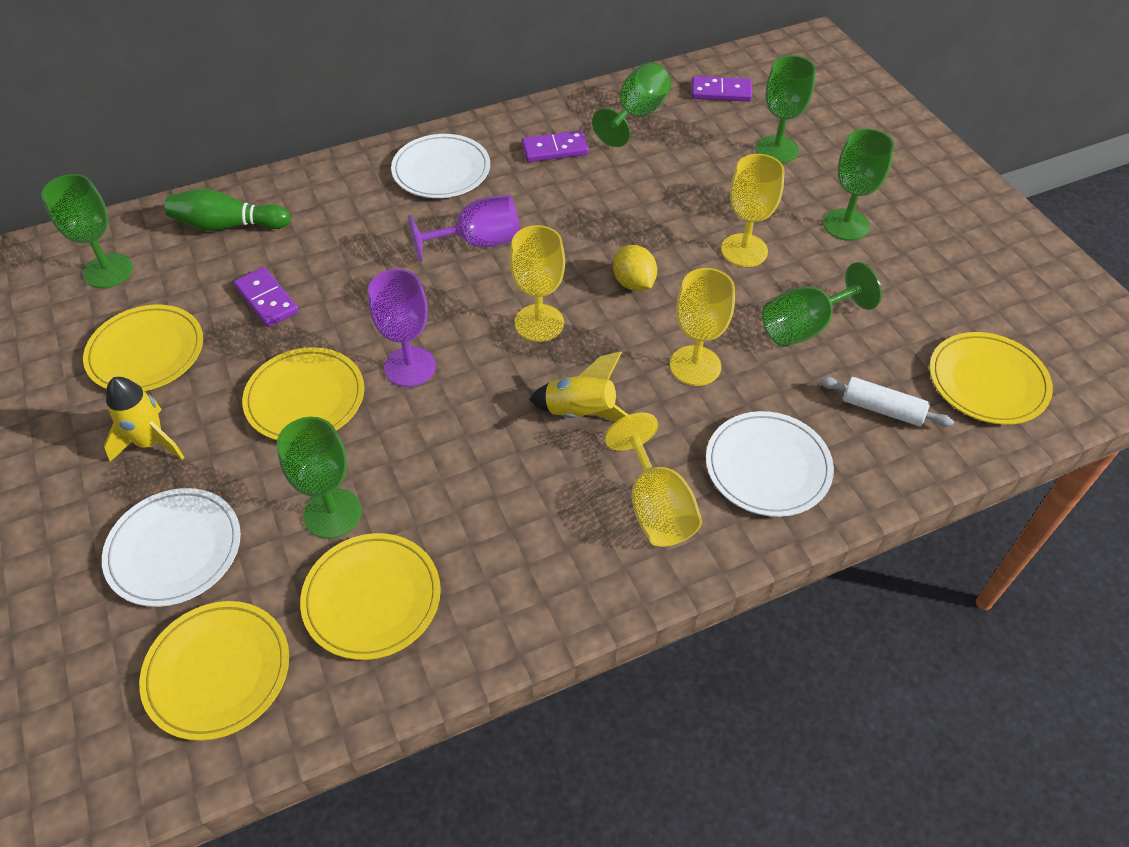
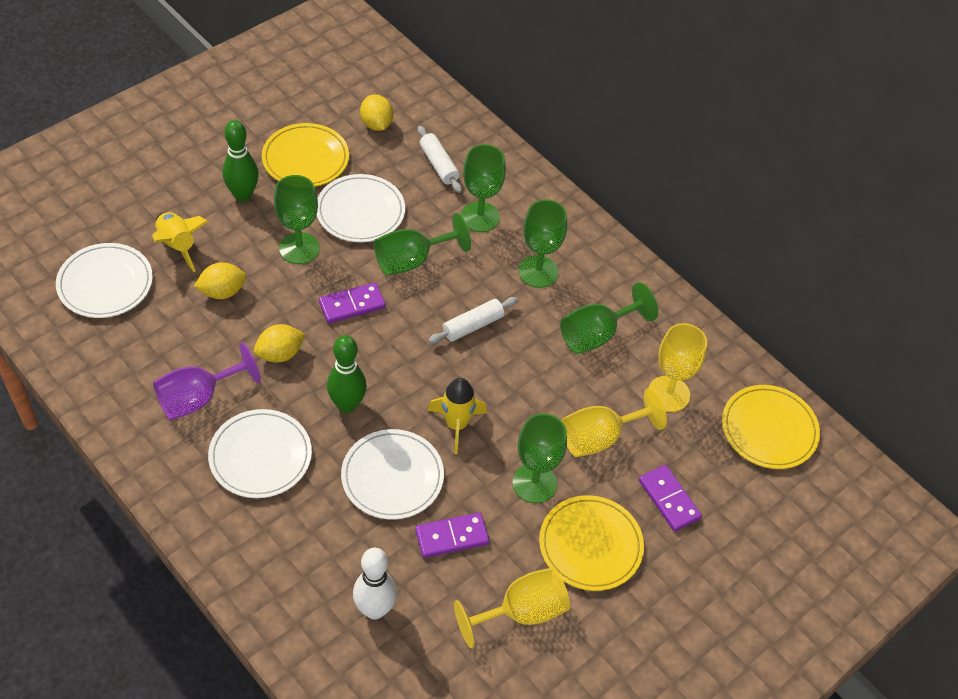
green bowling pin: 1 -> 2
purple goblet: 2 -> 1
white bowling pin: 0 -> 1
white plate: 3 -> 4
white rolling pin: 1 -> 2
yellow goblet: 4 -> 3
yellow lemon: 1 -> 3
yellow plate: 5 -> 3

